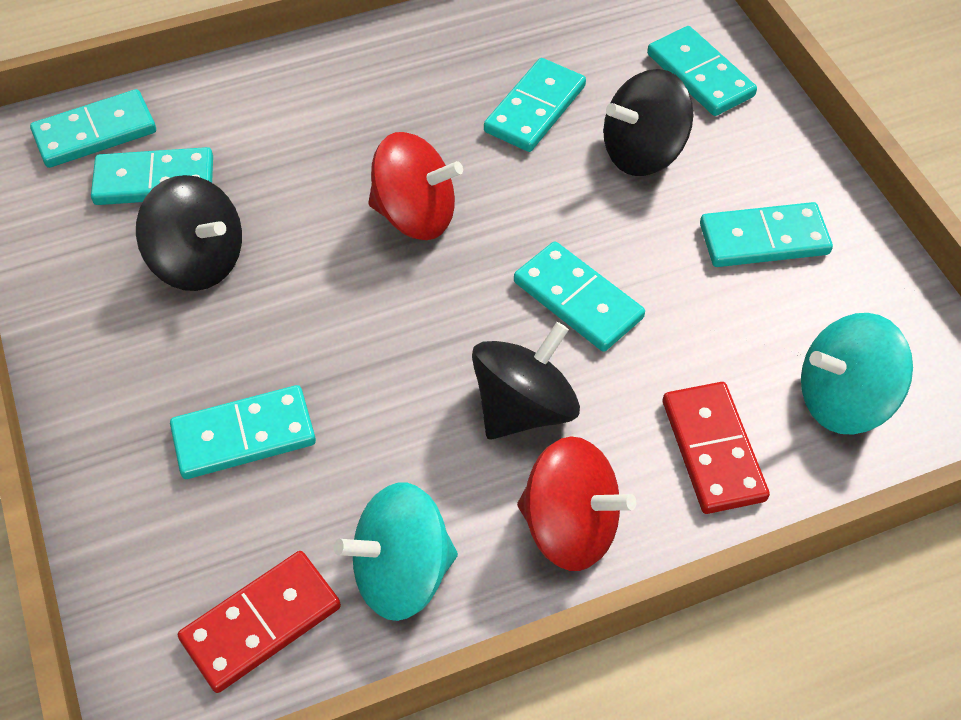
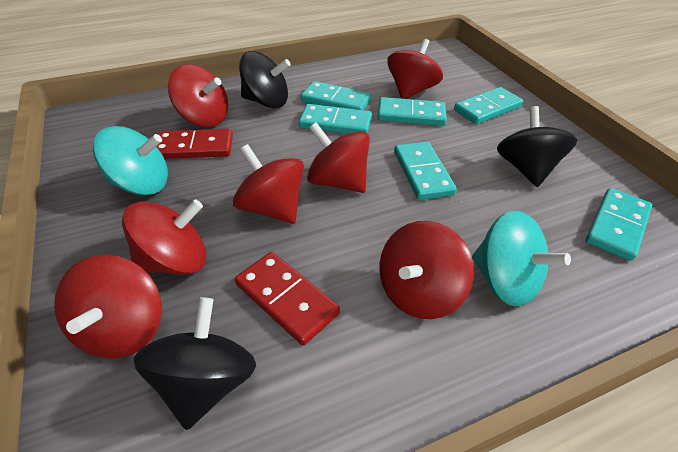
red spinning top: 2 -> 7
turquoise domino: 7 -> 6

